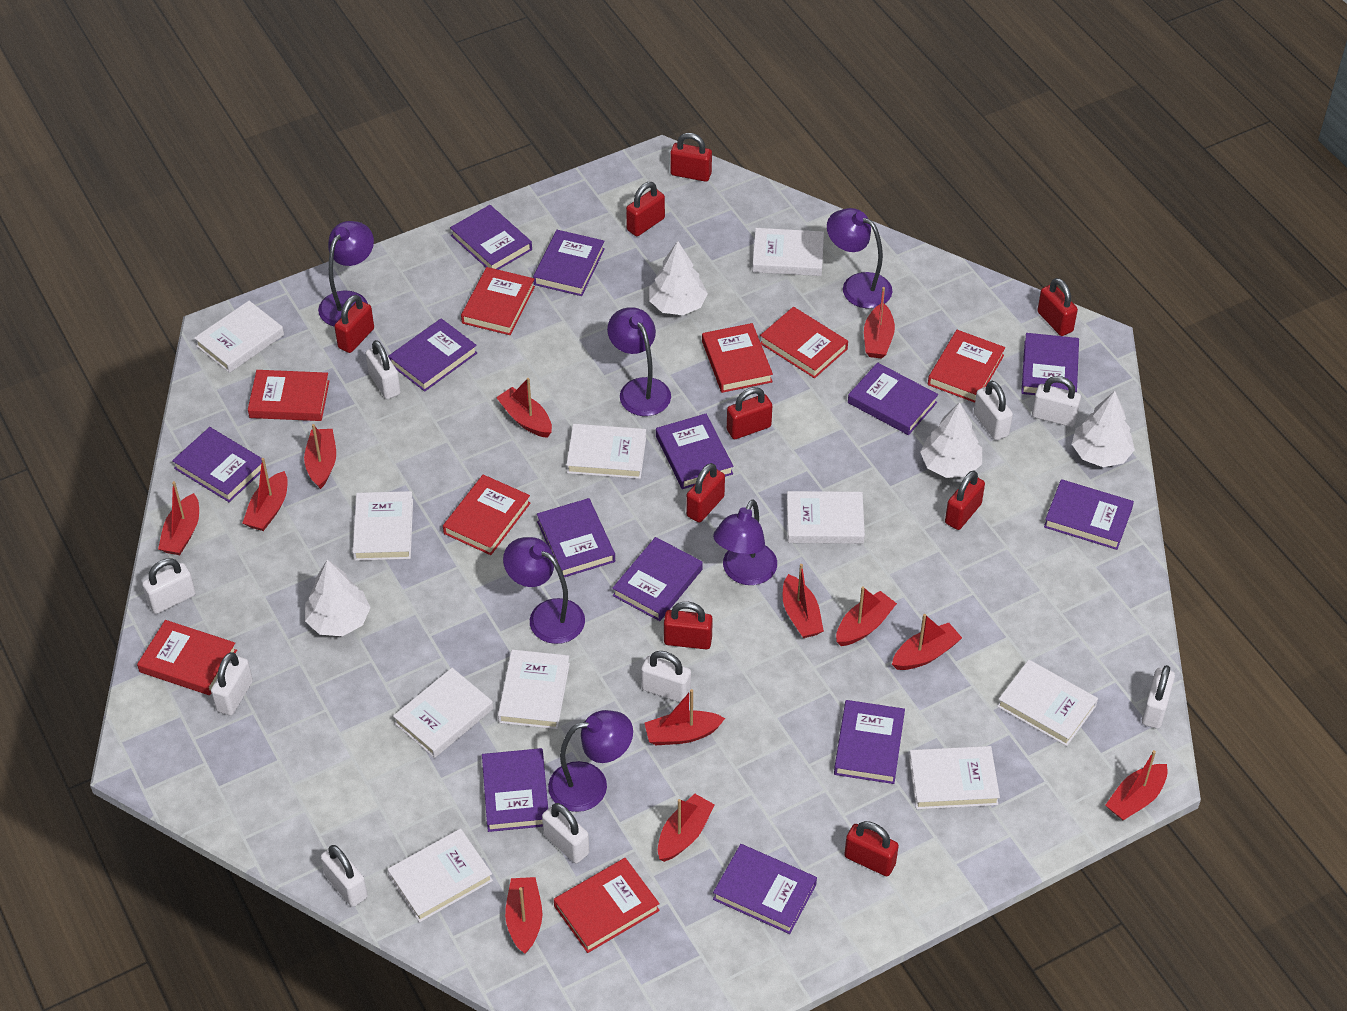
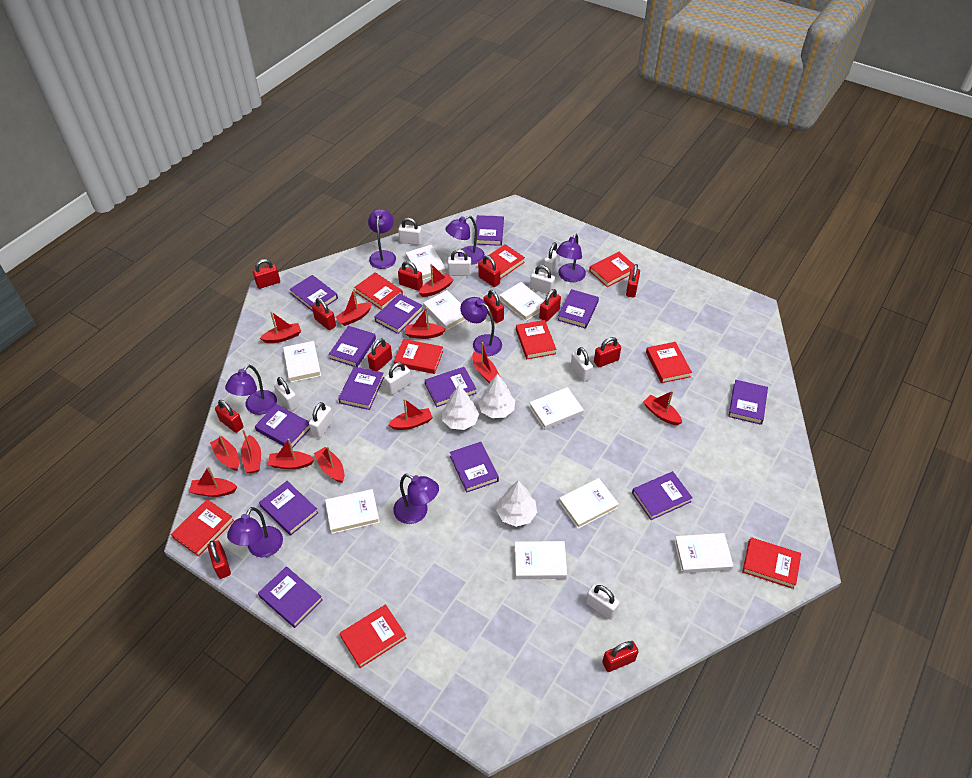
purple lamp: 6 -> 7
red book: 8 -> 9
red padlock: 9 -> 12
white book: 10 -> 9
white tree: 4 -> 3

